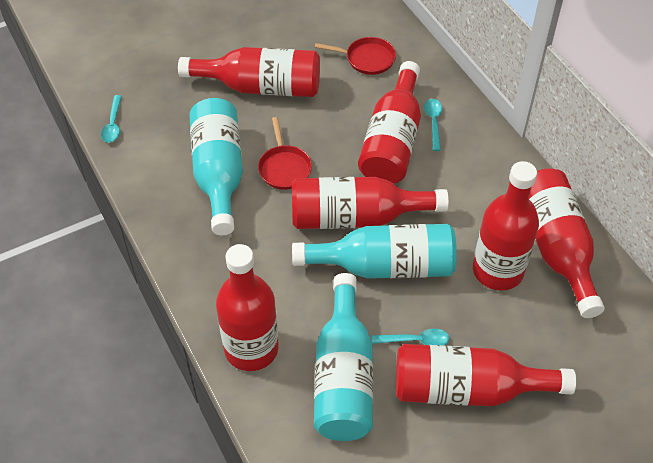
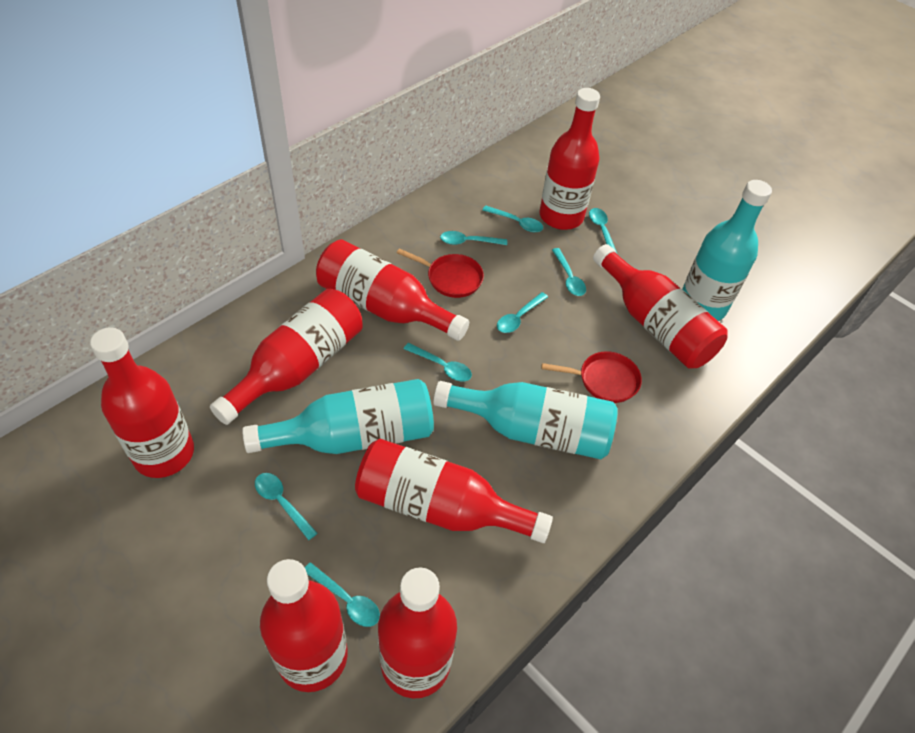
red bottle: 7 -> 8
turquoise spoon: 3 -> 8

